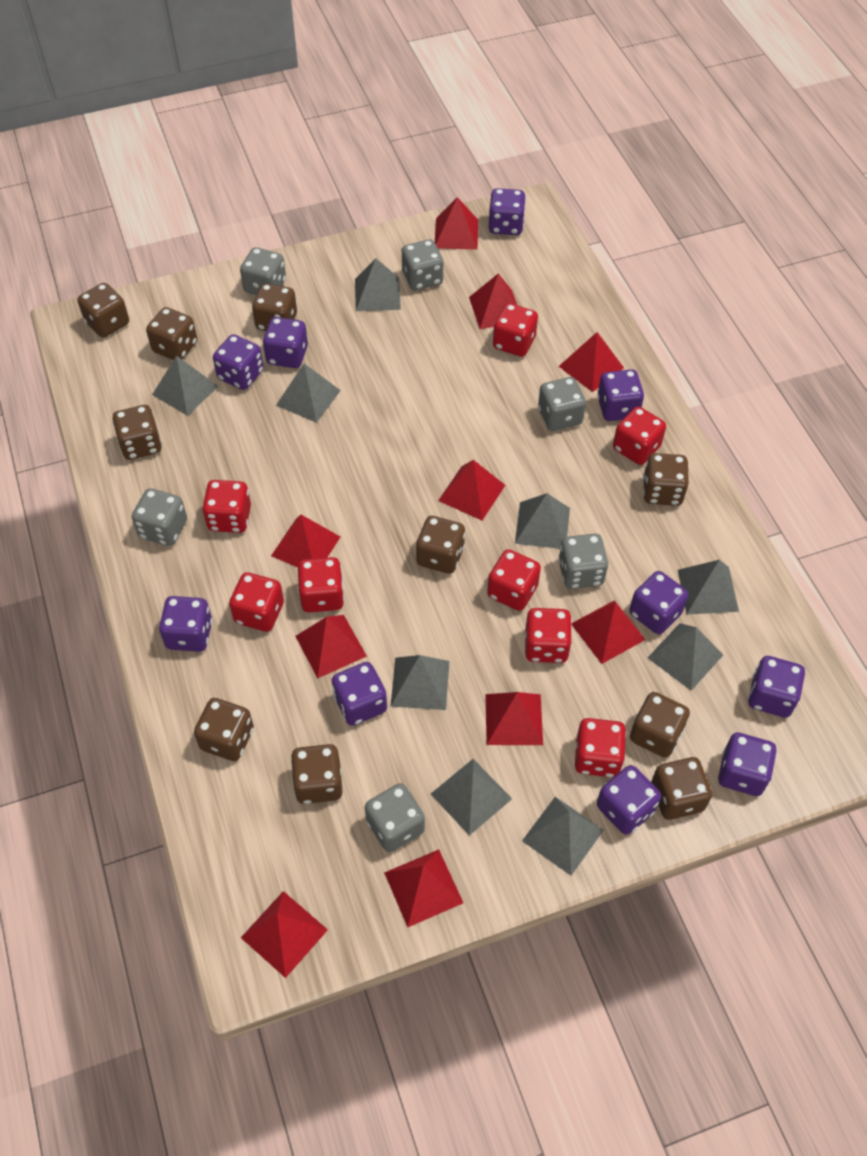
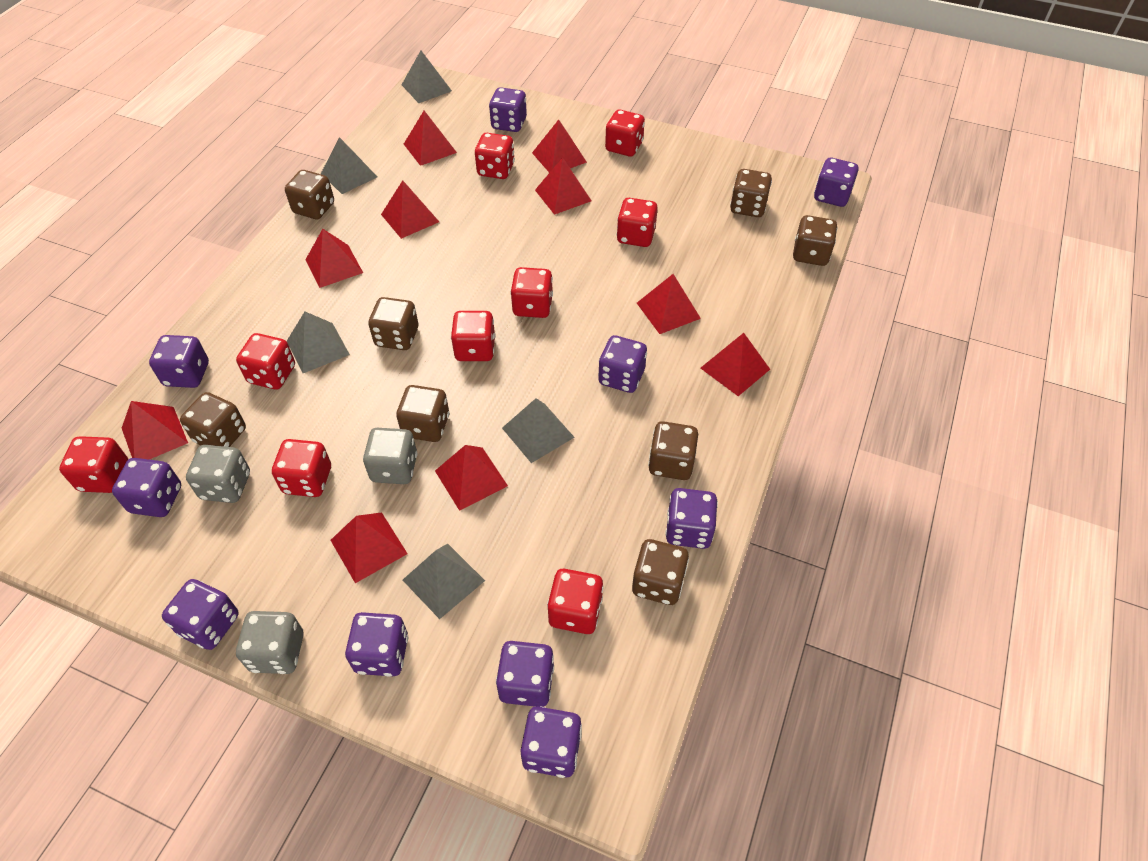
brown dice: 10 -> 8
grey dice: 6 -> 3
grey pyramid: 9 -> 5
red dice: 8 -> 9

